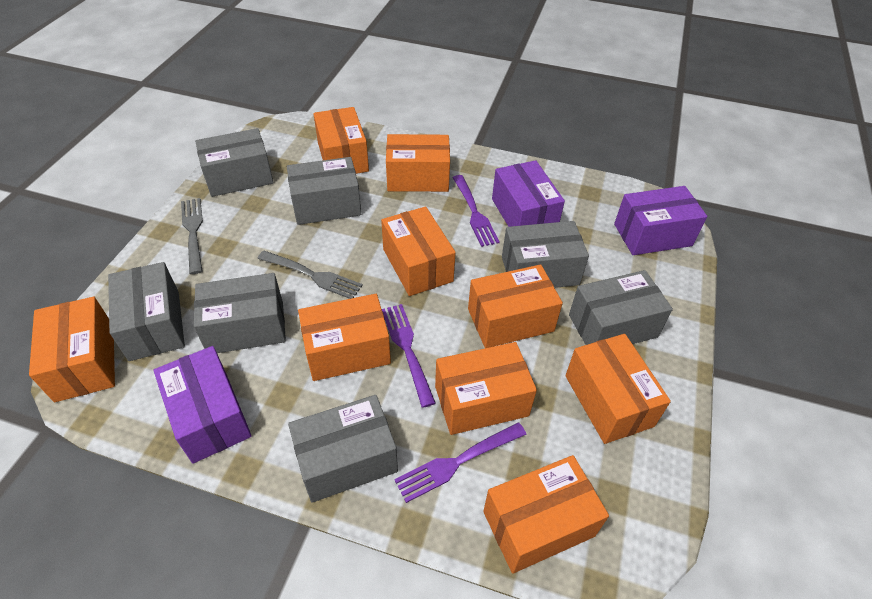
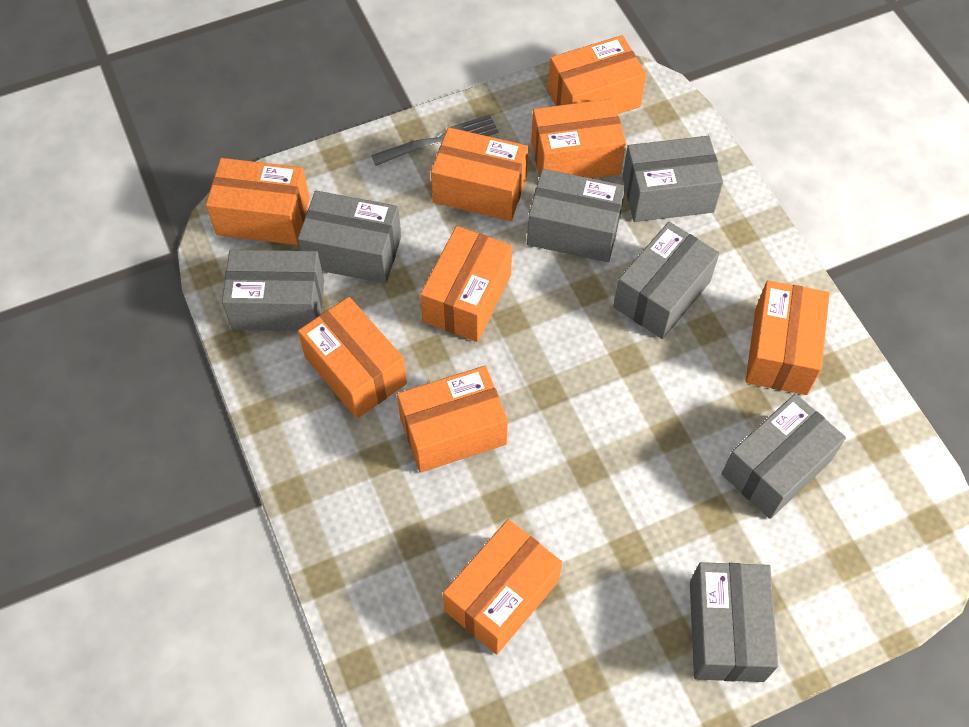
grey fork: 2 -> 1
purple box: 3 -> 0
purple fork: 3 -> 0

